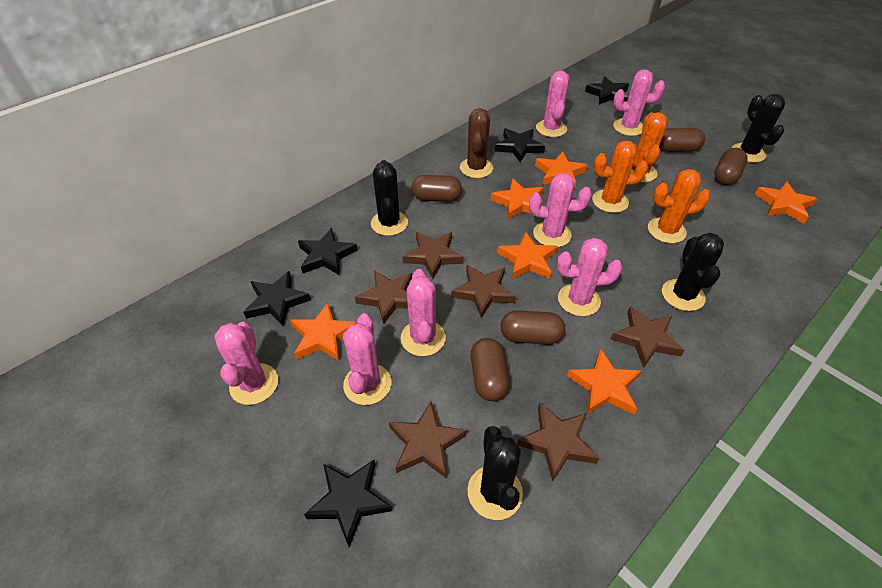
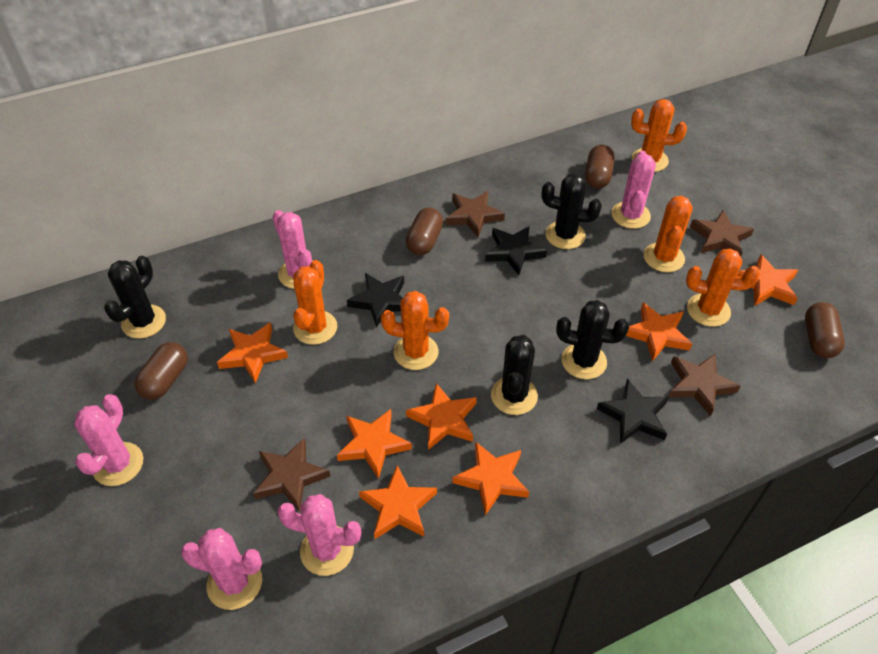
black star: 5 -> 3
brown cactus: 1 -> 0
brown capsule: 5 -> 4
brown star: 6 -> 4
orange cactus: 3 -> 5
orange star: 6 -> 7
pink cactus: 7 -> 5

